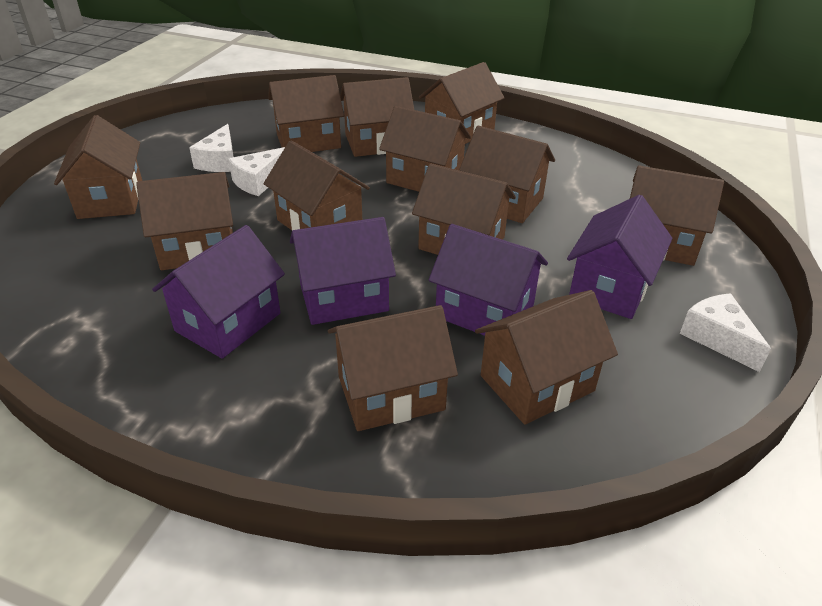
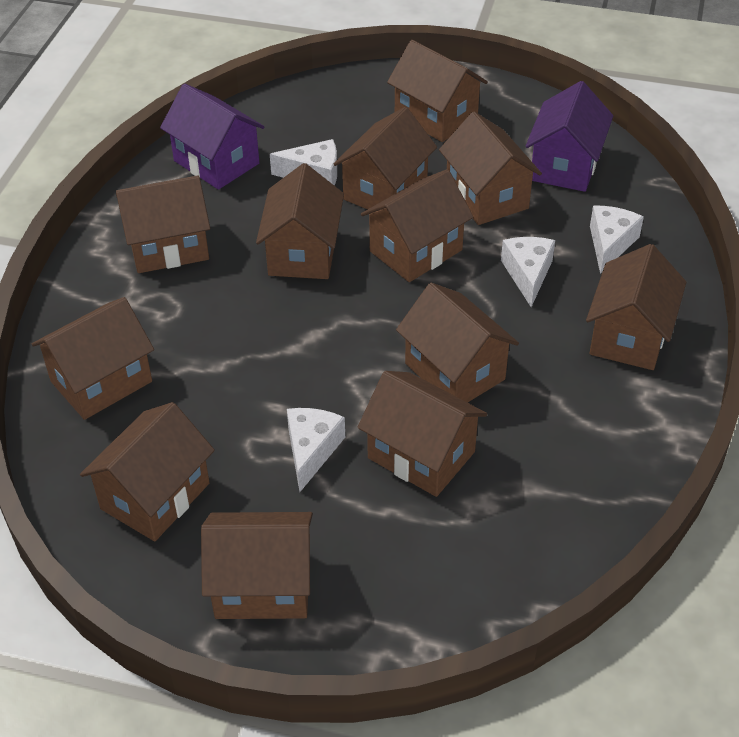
purple house: 4 -> 2
white cheese: 3 -> 4

